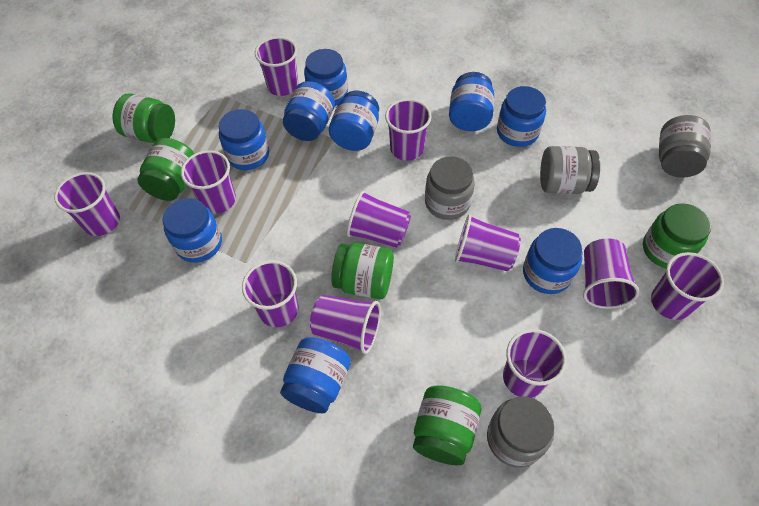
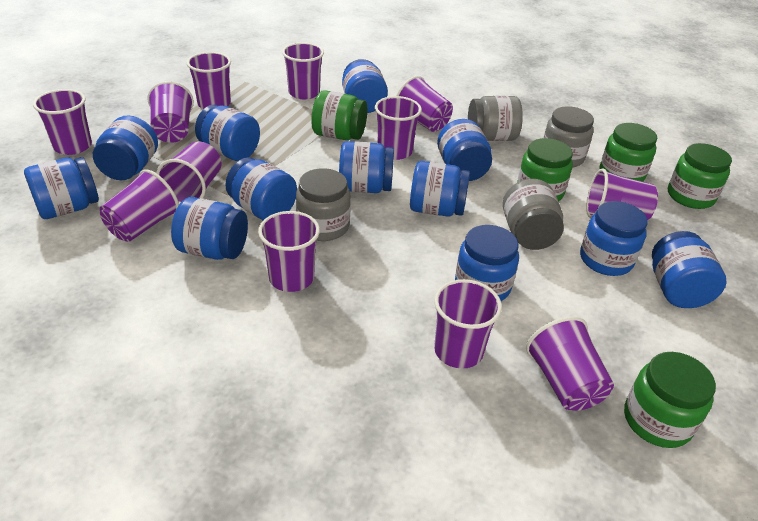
blue jar: 9 -> 12
purple cup: 11 -> 12

